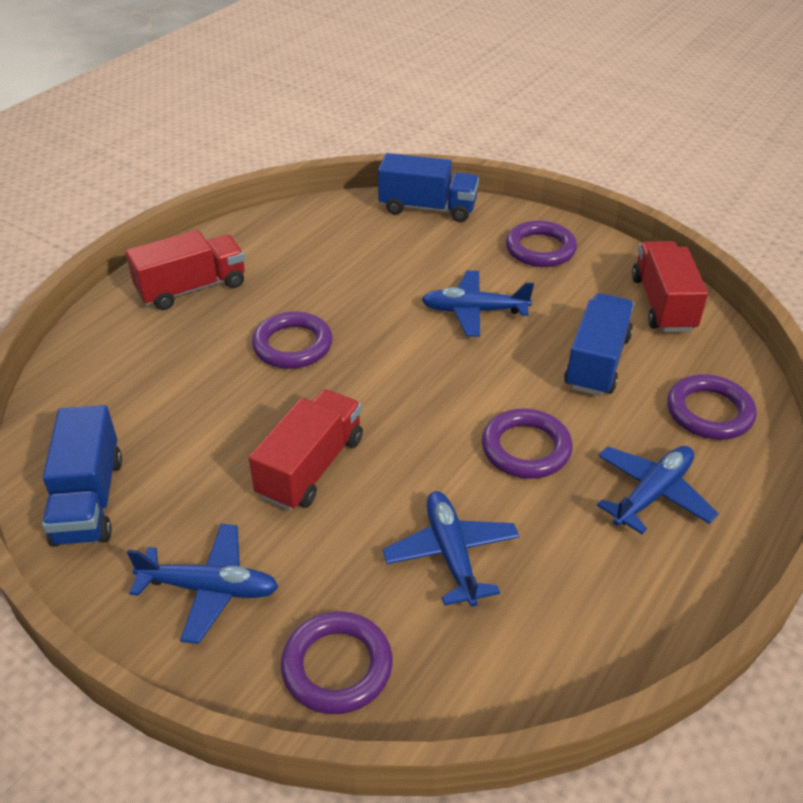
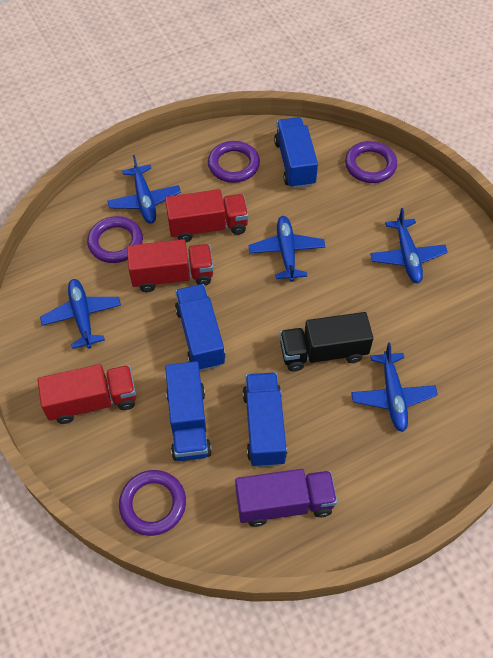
black truck: 0 -> 1
blue plane: 4 -> 5
blue truck: 3 -> 4
purple ring: 5 -> 4
purple truck: 0 -> 1

